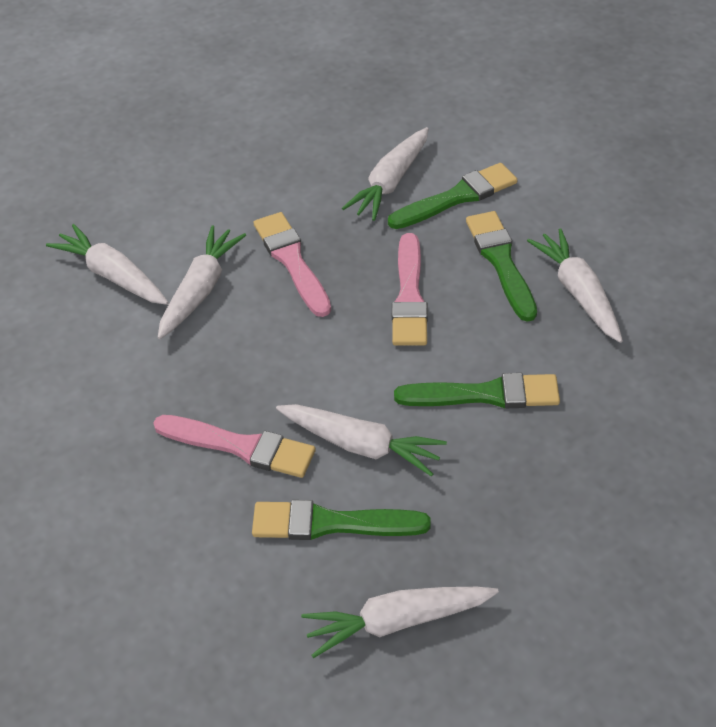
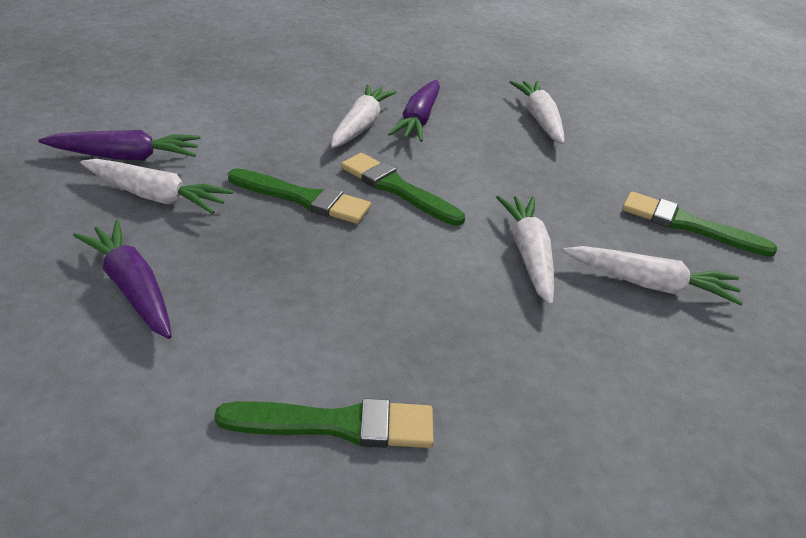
pink brush: 3 -> 0
purple carrot: 0 -> 3
white carrot: 6 -> 5

